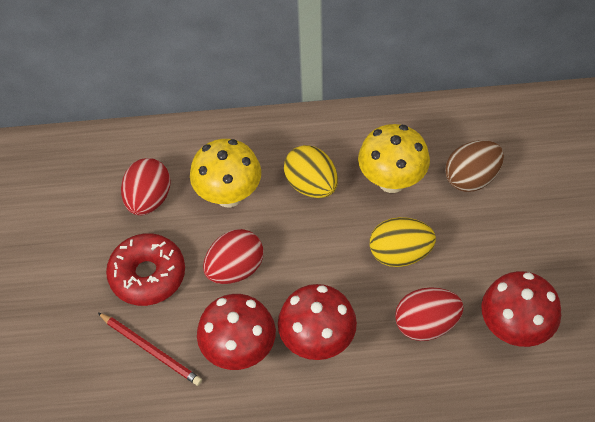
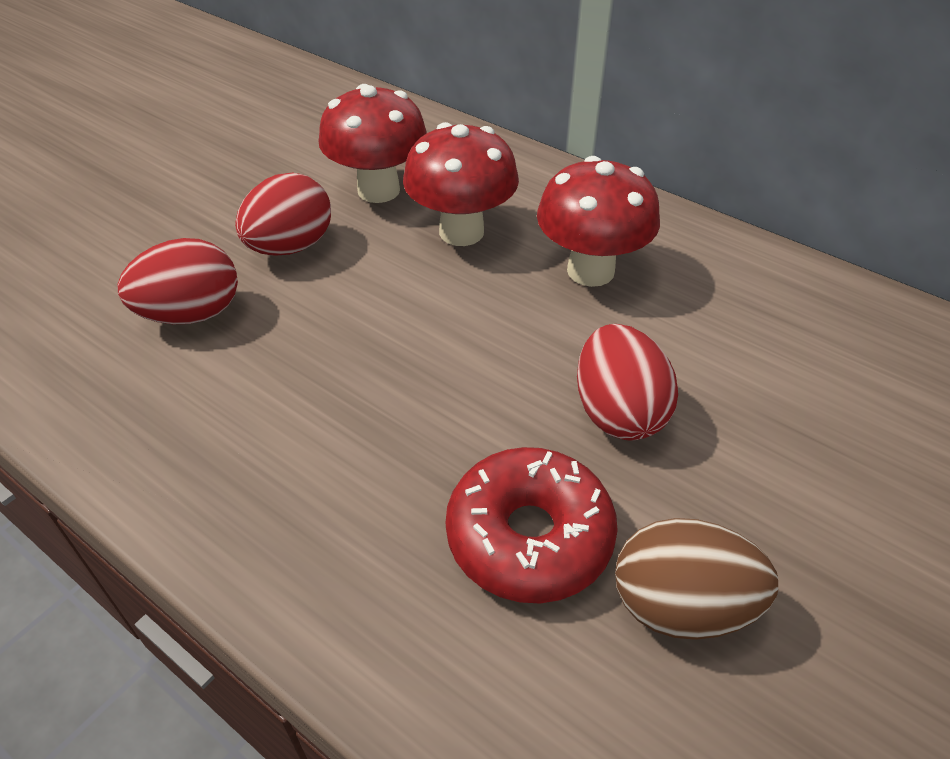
red pencil: 1 -> 0
yellow egg: 2 -> 0
yellow mushroom: 2 -> 0

